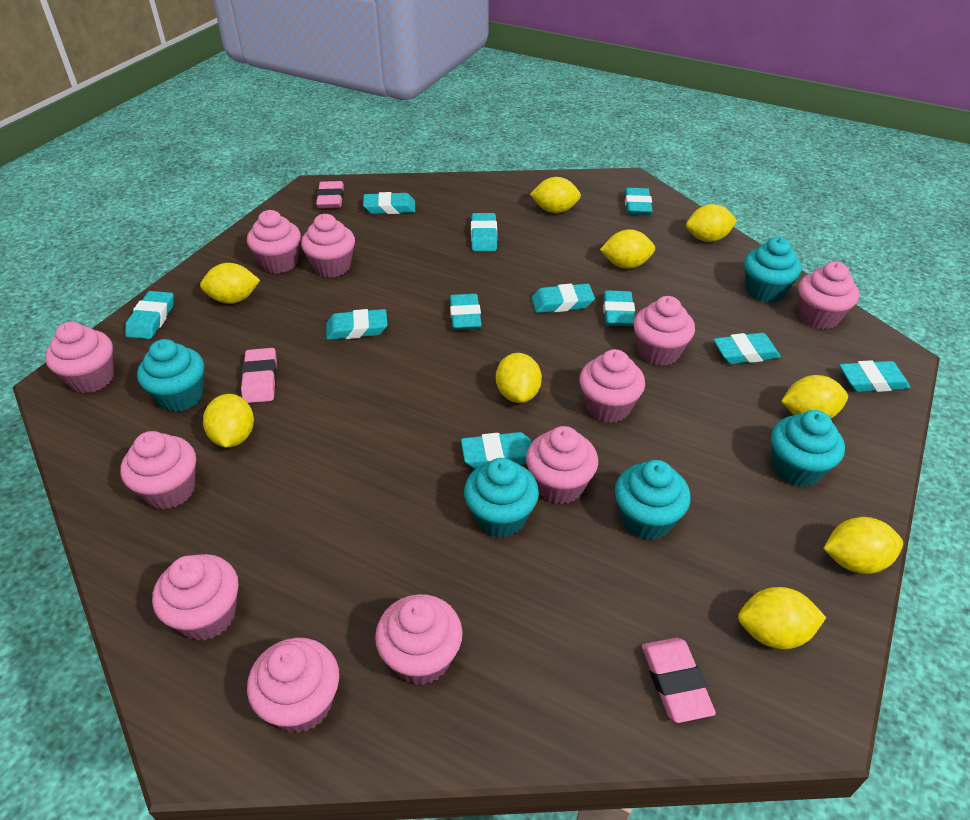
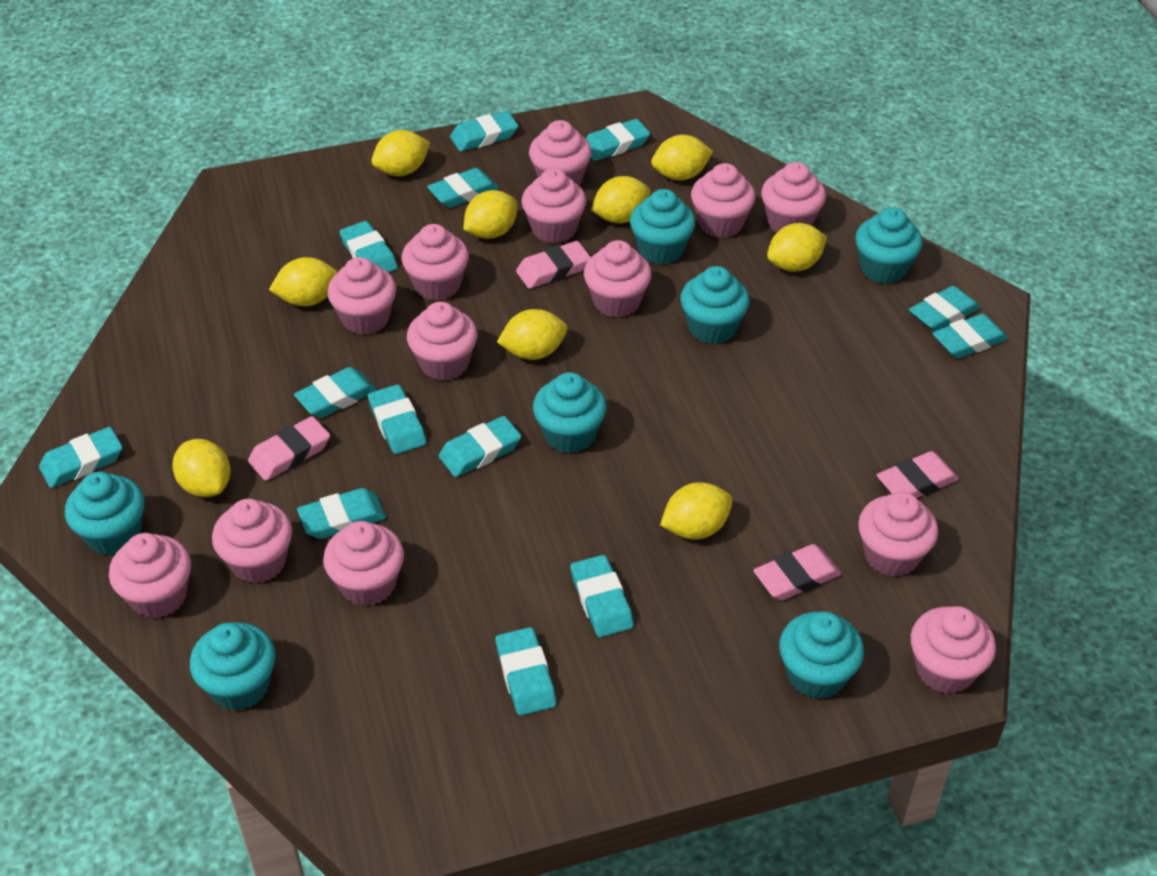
pink cupcake: 11 -> 13
pink eraser: 3 -> 4
turquoise cupcake: 5 -> 7
turquoise eraser: 11 -> 13

